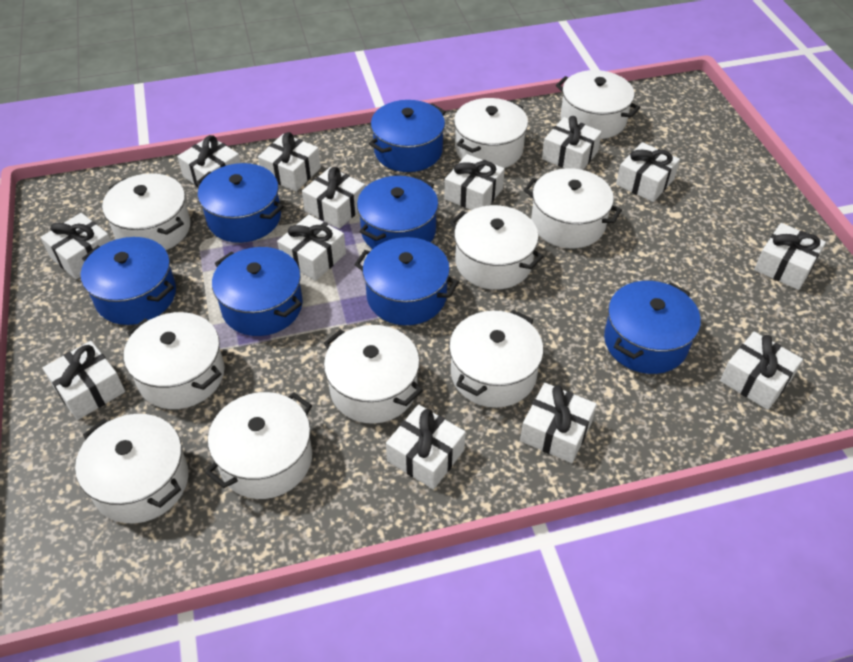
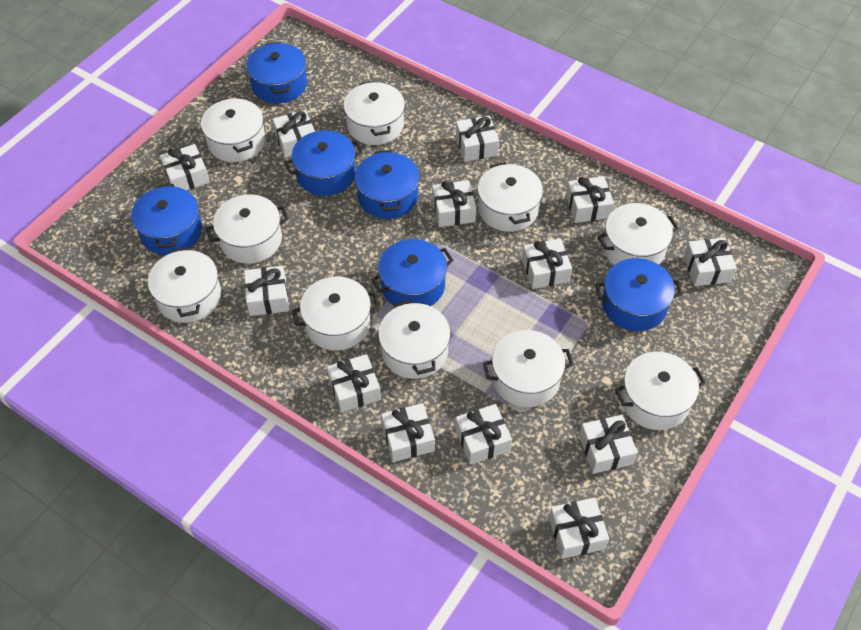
blue pot: 7 -> 6

